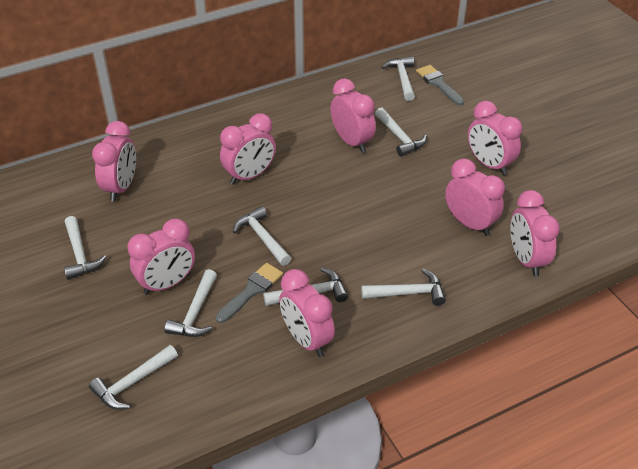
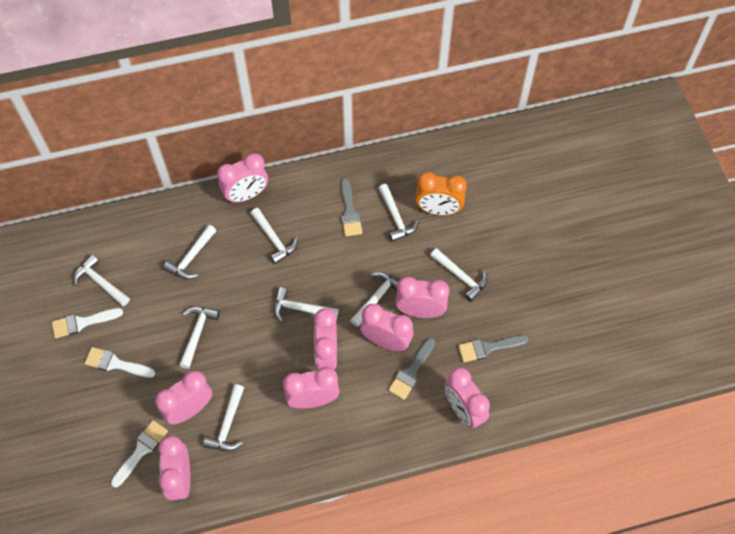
grey brush: 2 -> 3
orange clock: 0 -> 1
white brush: 0 -> 3
white hammer: 8 -> 9

